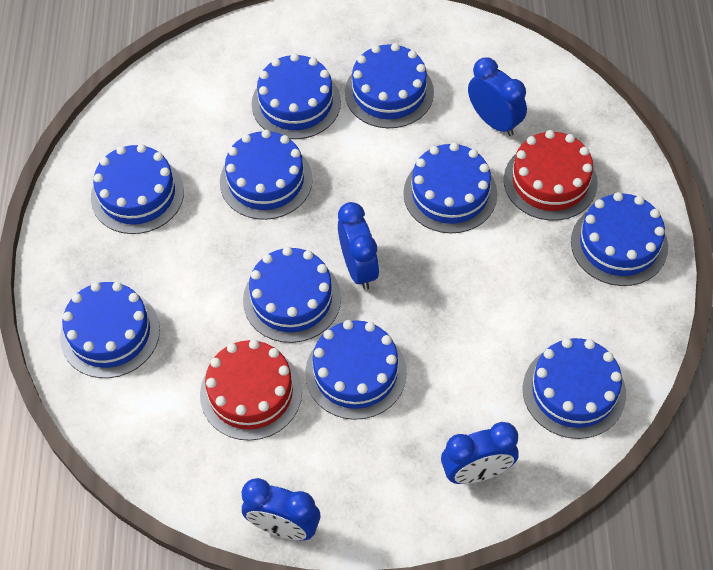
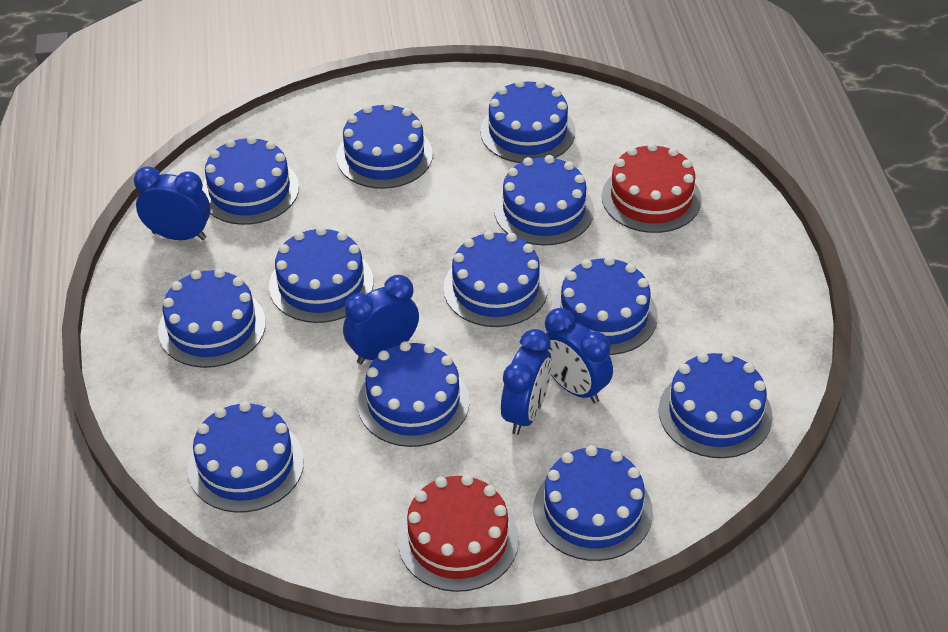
blue cake: 10 -> 12

